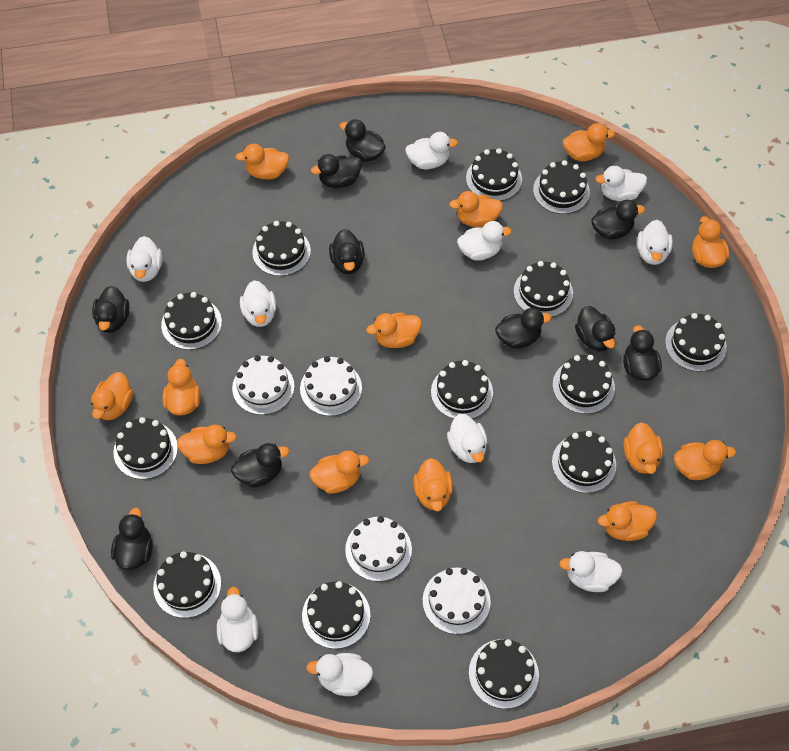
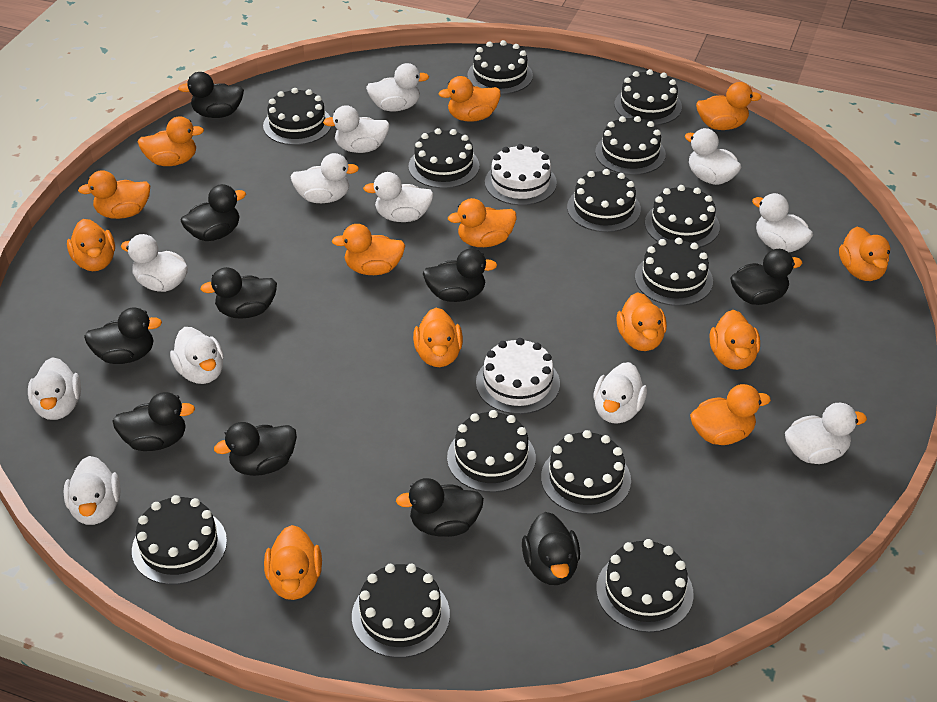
white cake: 4 -> 2
white duck: 10 -> 12

